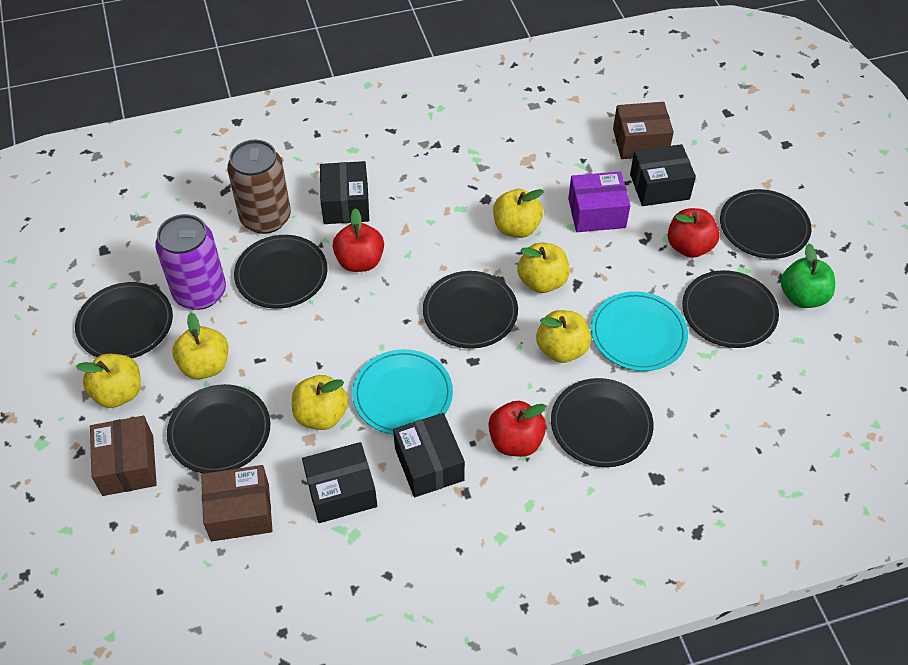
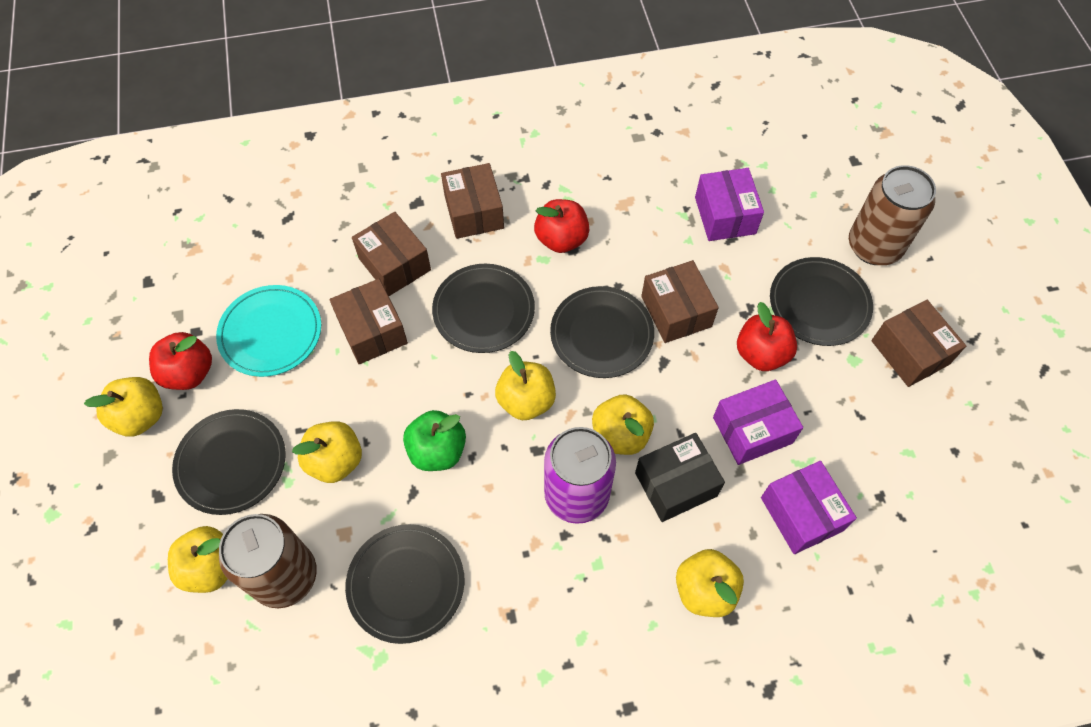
black box: 4 -> 1
black plate: 7 -> 5
brown box: 3 -> 5
brown can: 1 -> 2
purple box: 1 -> 3
turquoise plate: 2 -> 1

